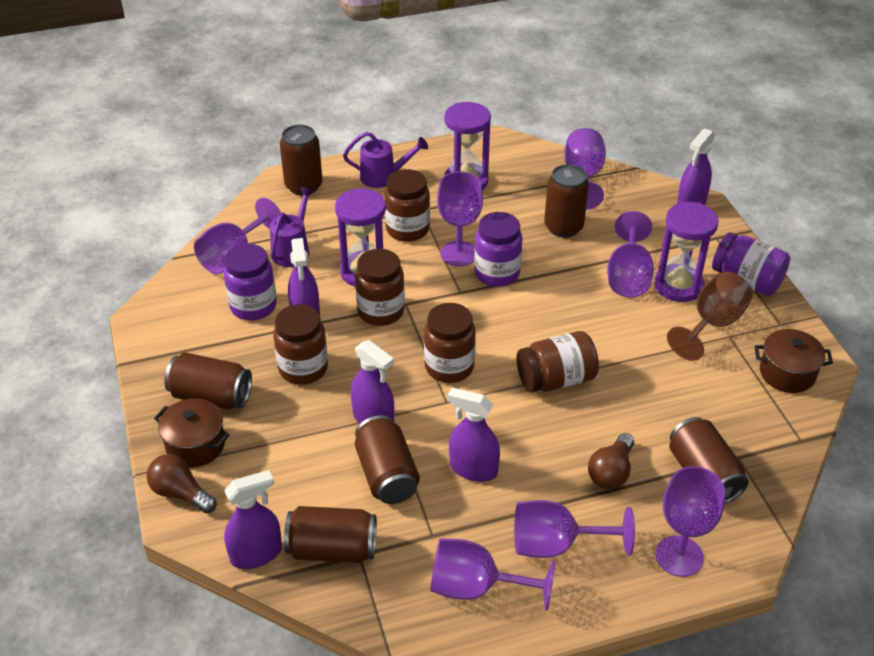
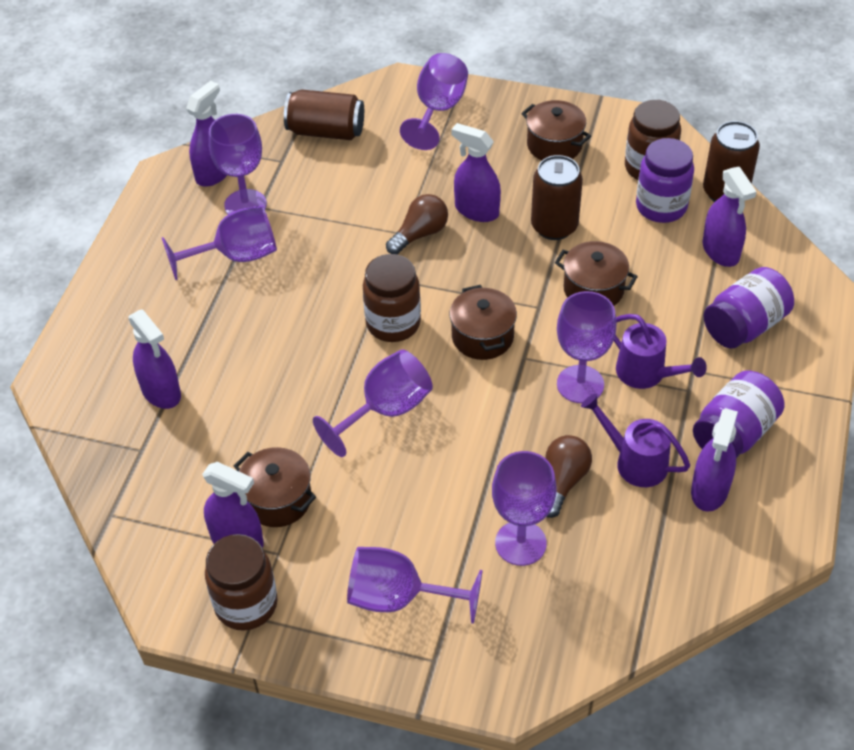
brown can: 6 -> 3
brown goblet: 1 -> 0
brown jar: 5 -> 3
brown pot: 2 -> 4
purple hourglass: 3 -> 0
purple spray bottle: 5 -> 6

